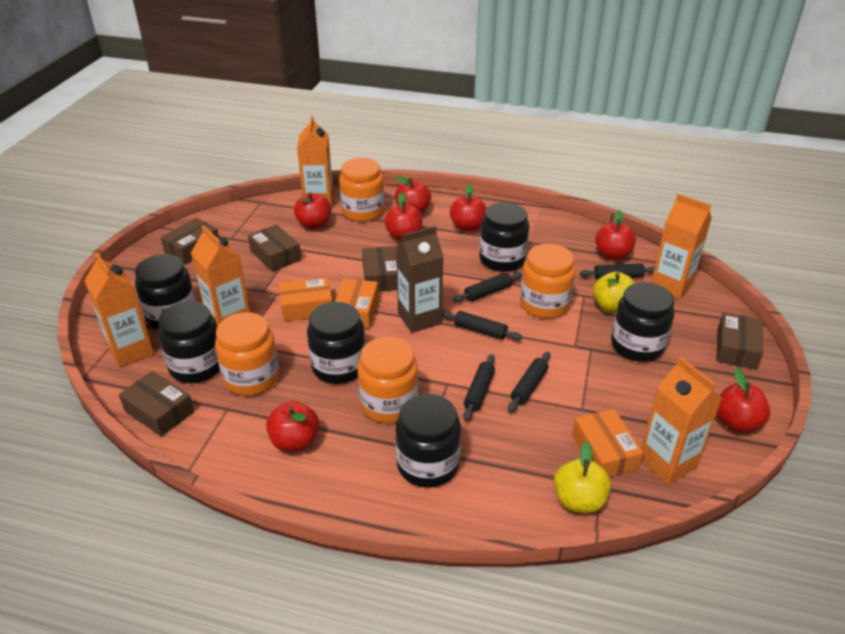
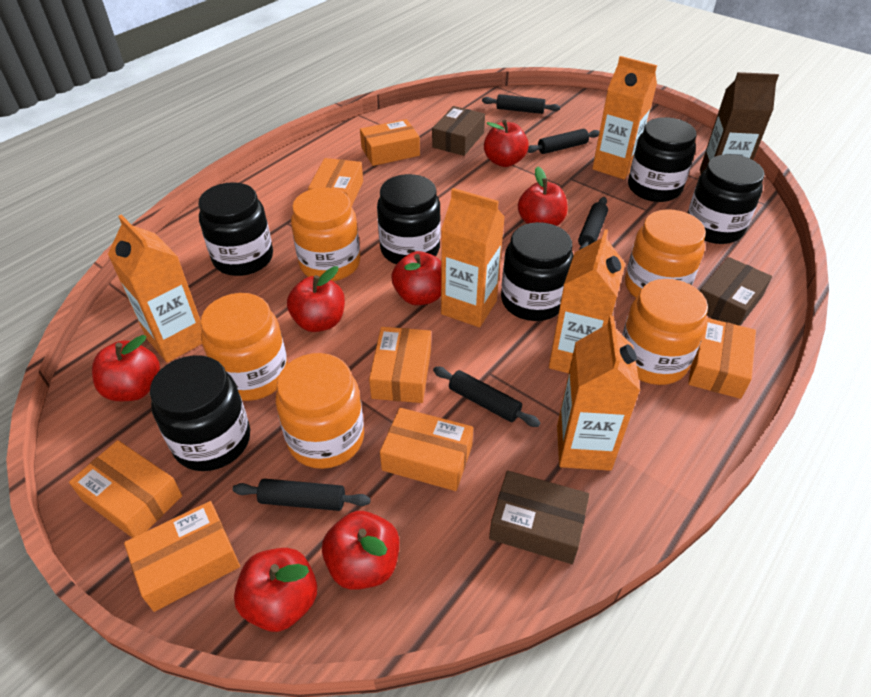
brown box: 5 -> 3
orange box: 3 -> 7
orange jar: 4 -> 5
yellow apple: 2 -> 0

